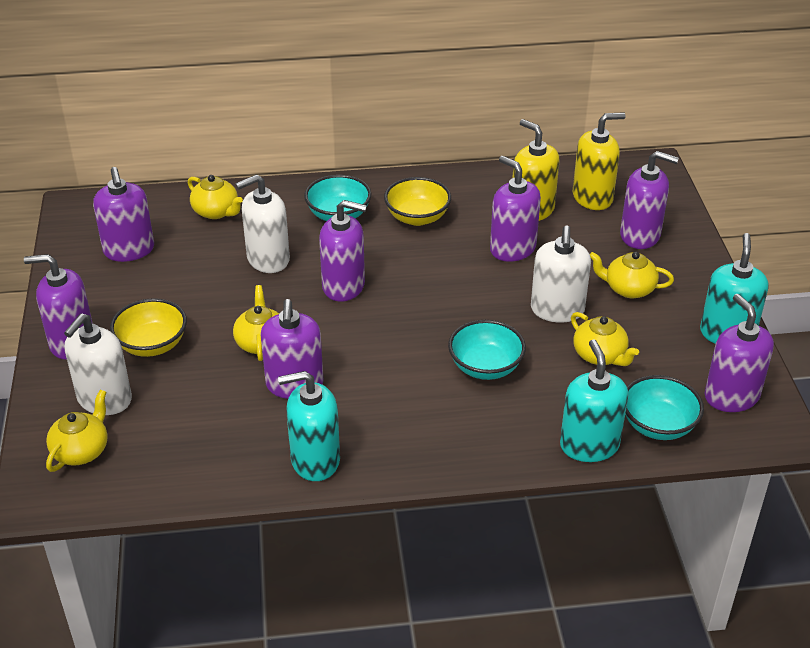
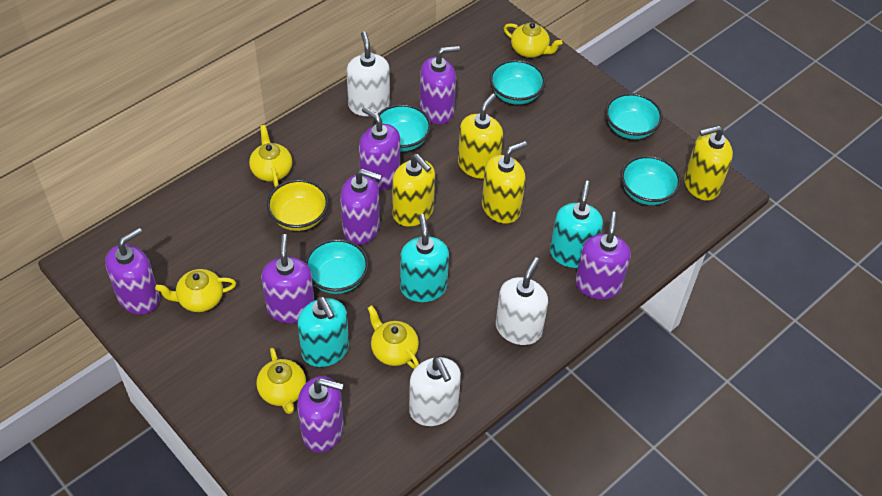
turquoise bowl: 3 -> 5
yellow bowl: 2 -> 1
yellow soap dispenser: 2 -> 4

